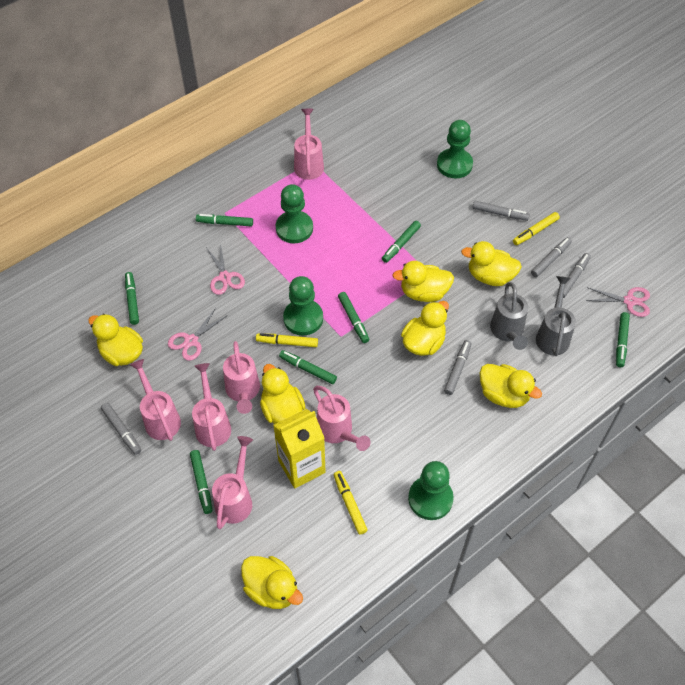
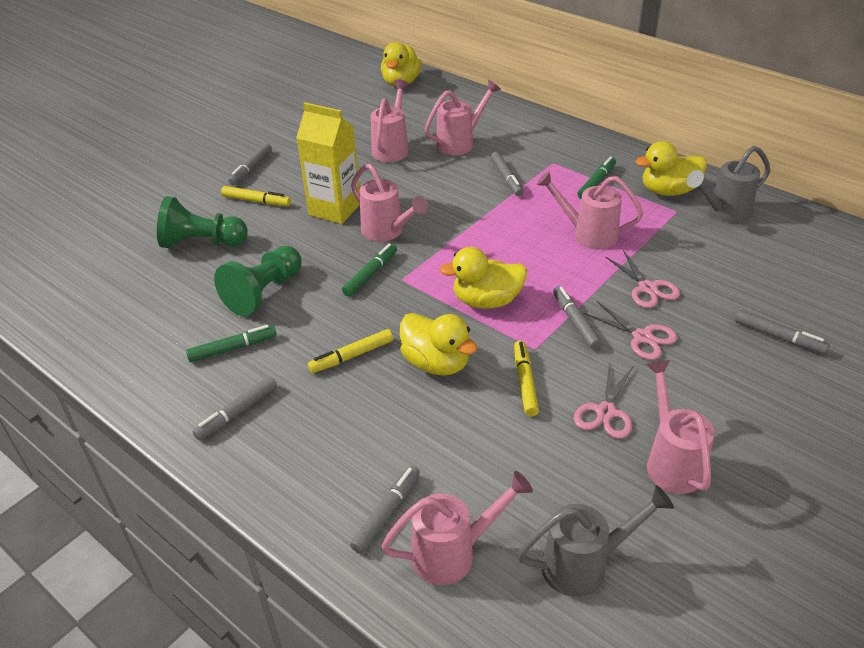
green marker: 7 -> 3
green pawn: 4 -> 2
grey marker: 5 -> 6
yellow duck: 7 -> 4

